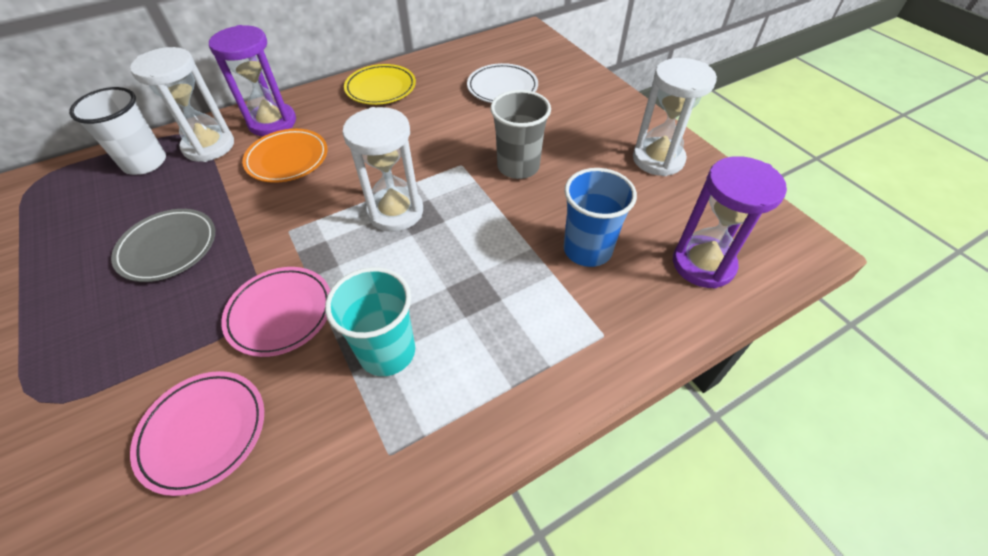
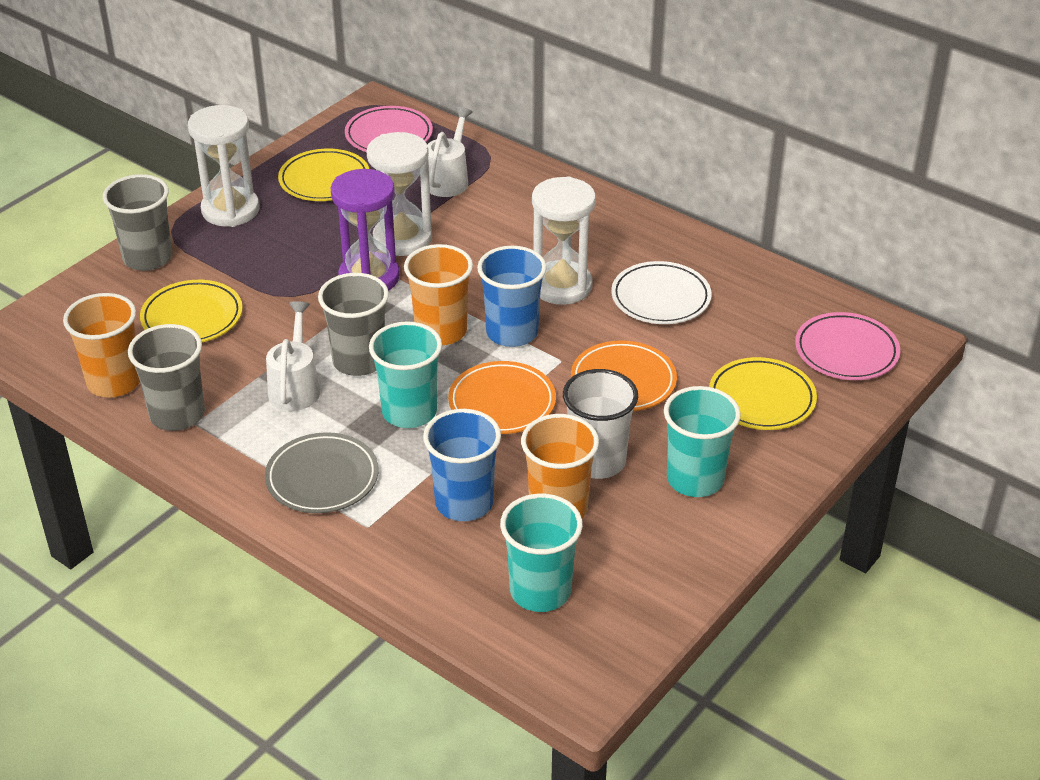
blue cup: 1 -> 2
grey cup: 1 -> 3
orange cup: 0 -> 3
orange plate: 1 -> 2
purple hourglass: 2 -> 1
turquoise cup: 1 -> 3
white watering can: 0 -> 2
yellow plate: 1 -> 3

